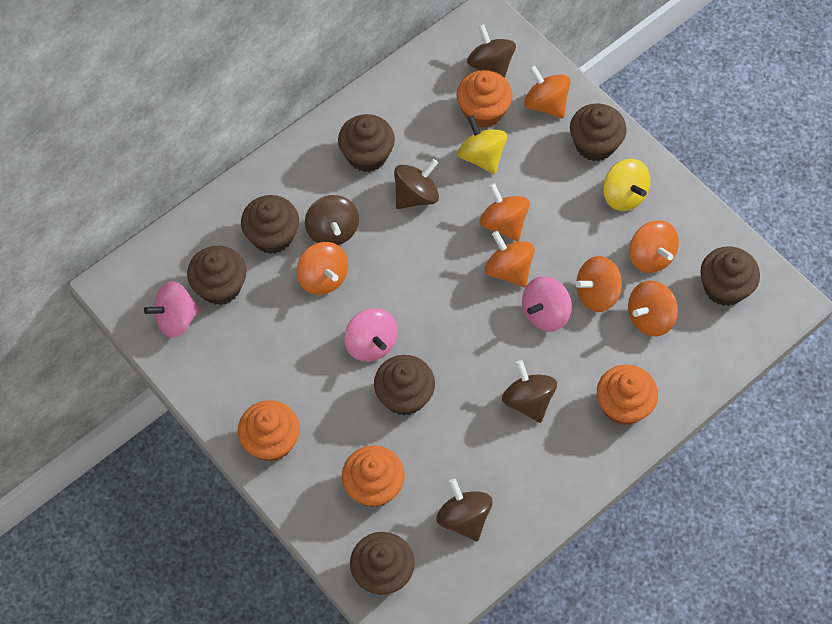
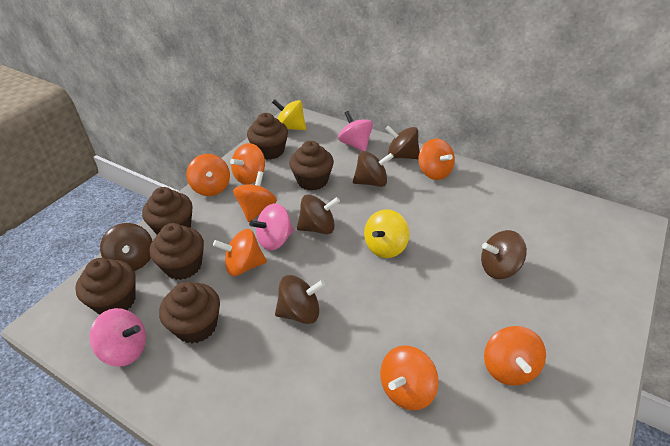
brown cupcake: 7 -> 6
brown spinning top: 5 -> 6
orange cupcake: 4 -> 0

